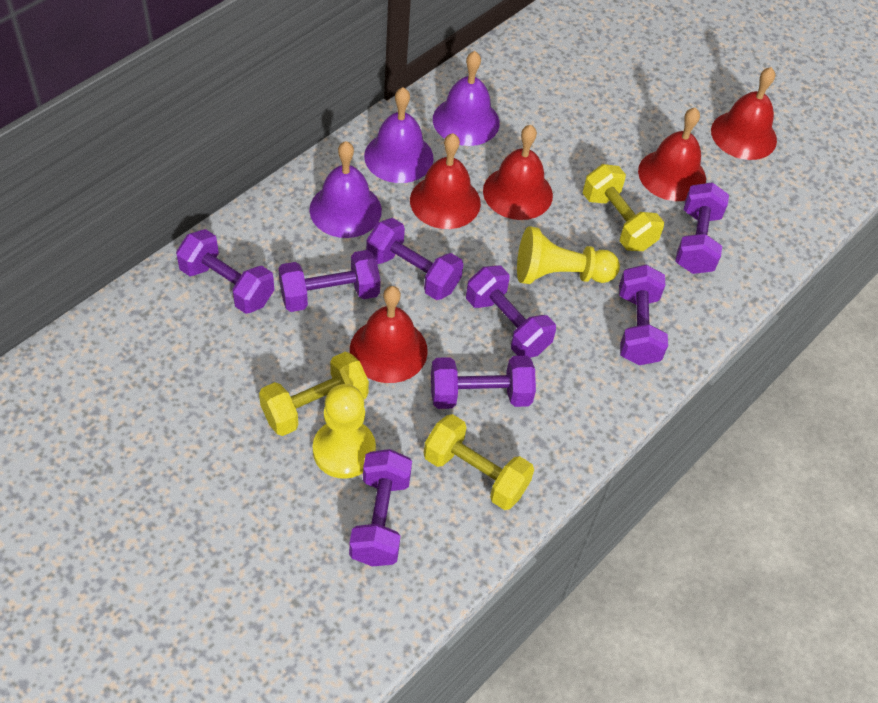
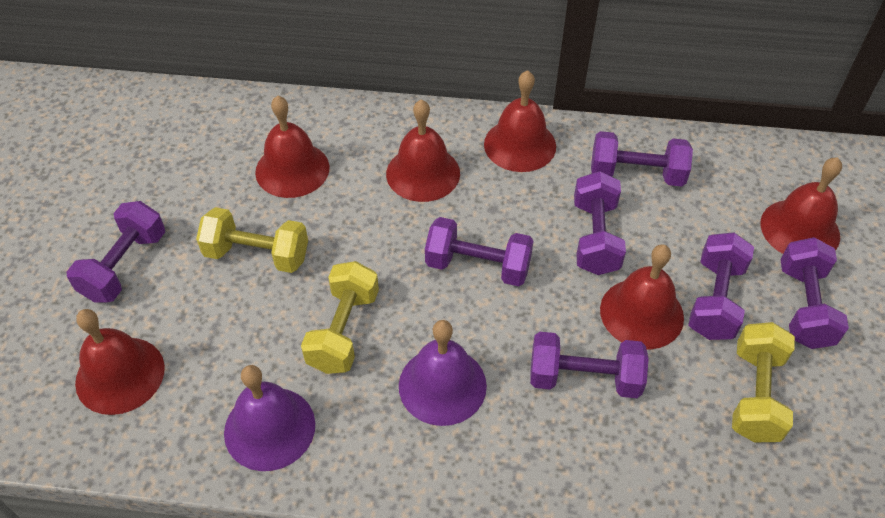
purple bell: 3 -> 2
purple dumbbell: 8 -> 7
red bell: 5 -> 6
yellow pawn: 2 -> 0

